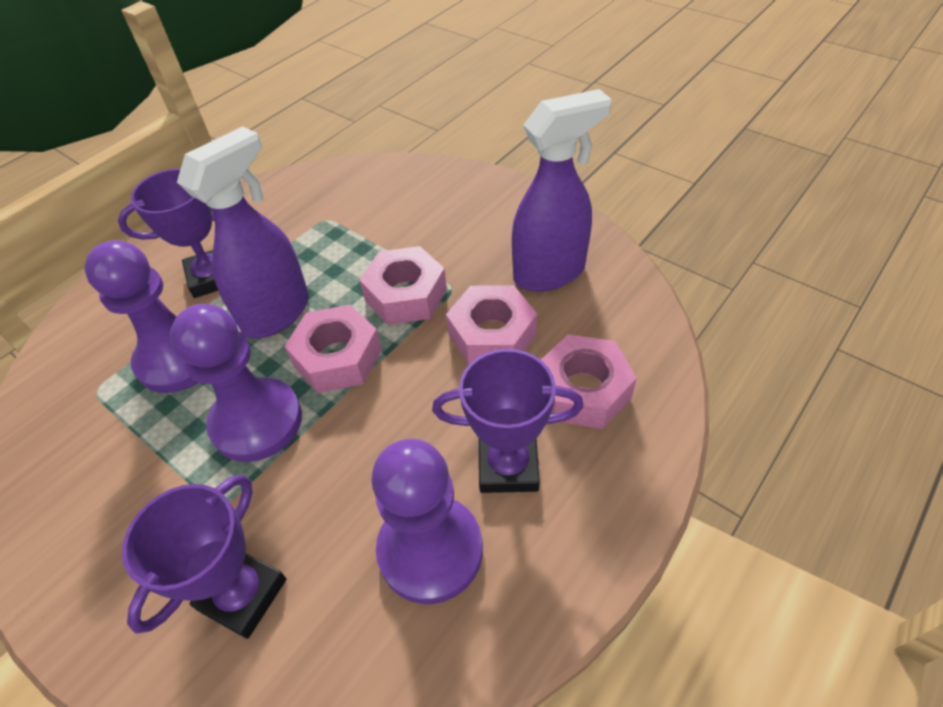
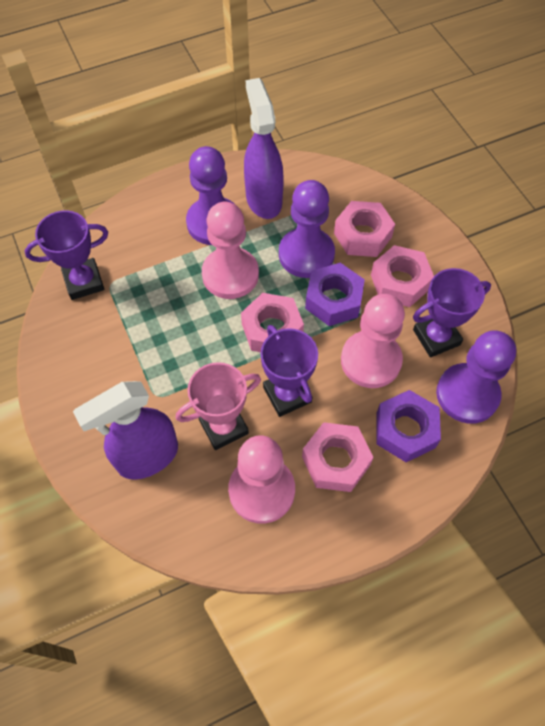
pink pawn: 0 -> 3
pink trophy: 0 -> 1
purple nut: 0 -> 2

